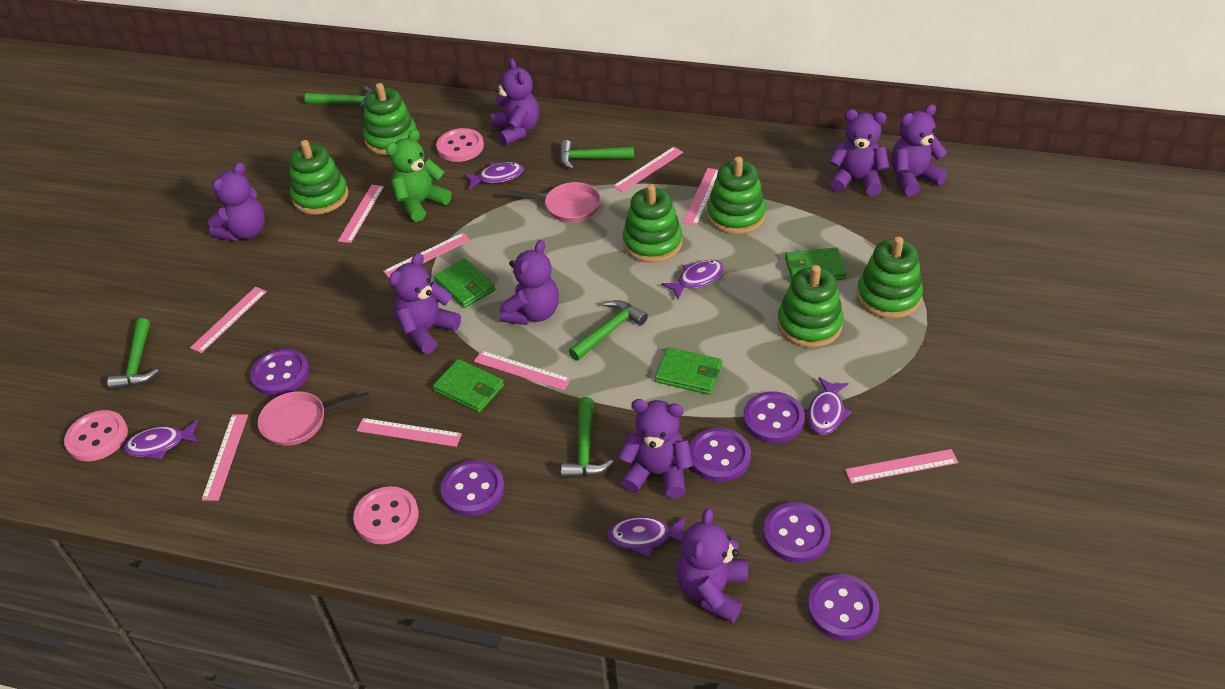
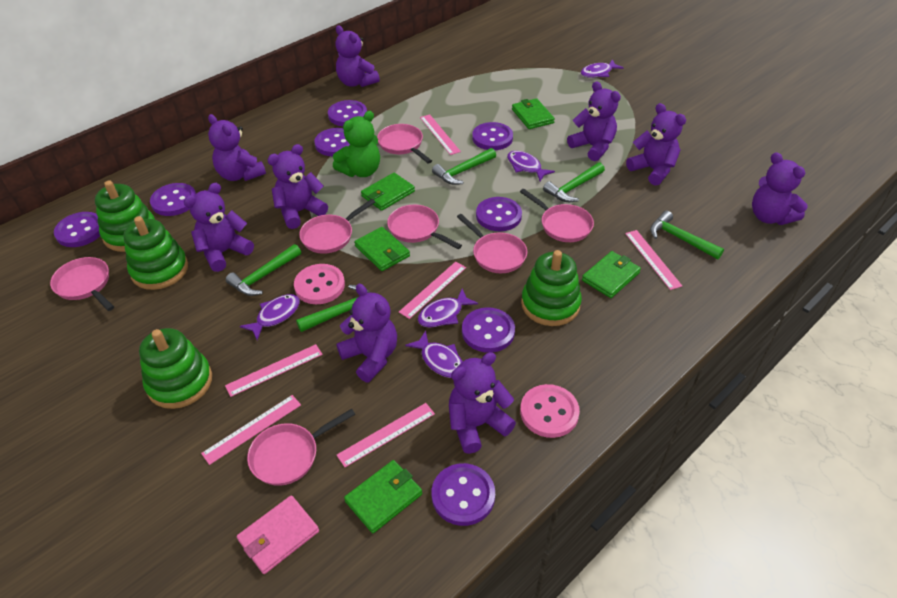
green stacking toy: 6 -> 4
green wallet: 4 -> 5
pink button: 3 -> 2
pink pan: 2 -> 7
pink ruler: 9 -> 6
pink wallet: 0 -> 1
purple button: 6 -> 8
purple teddy bear: 8 -> 9

